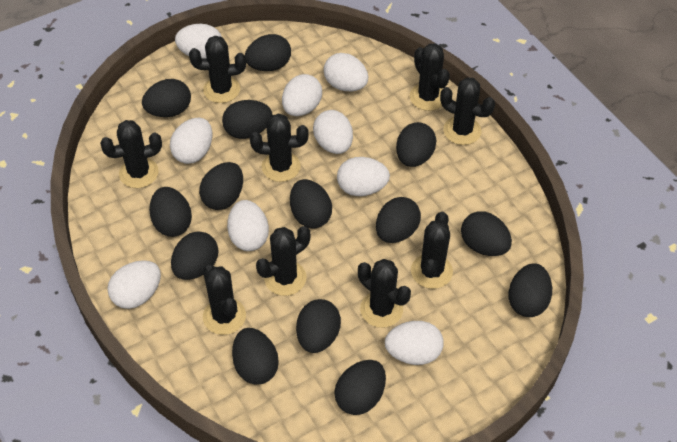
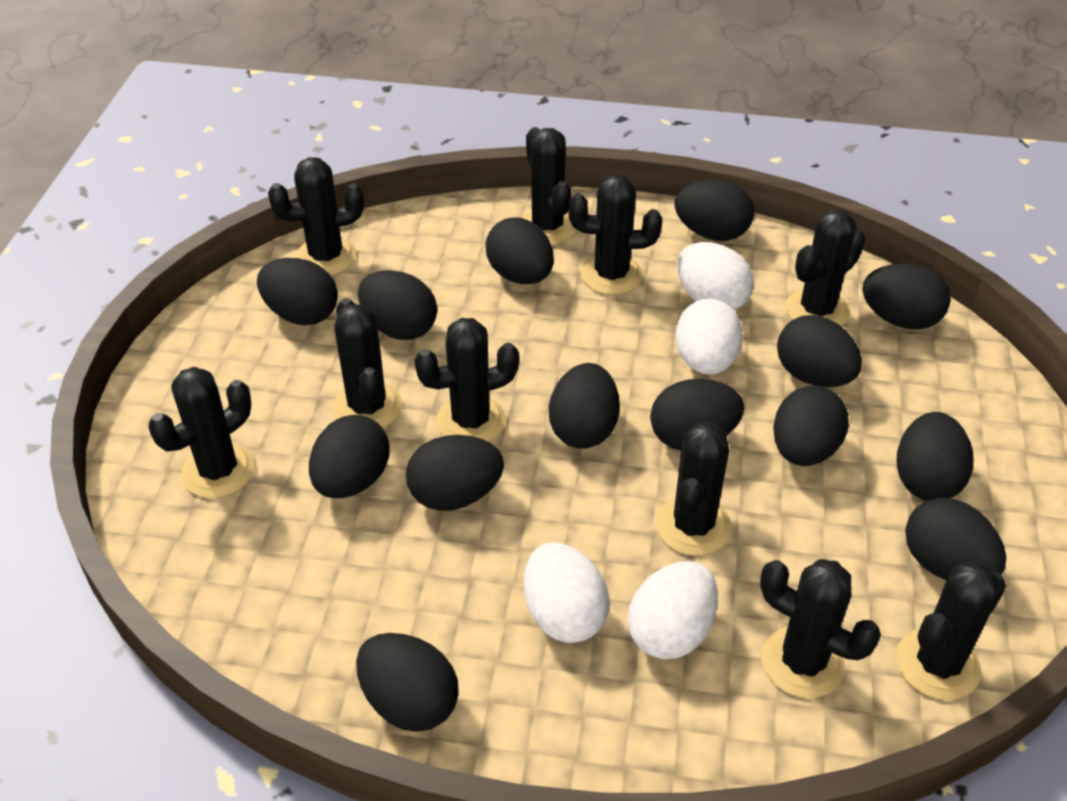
black cactus: 9 -> 10
white egg: 9 -> 4

